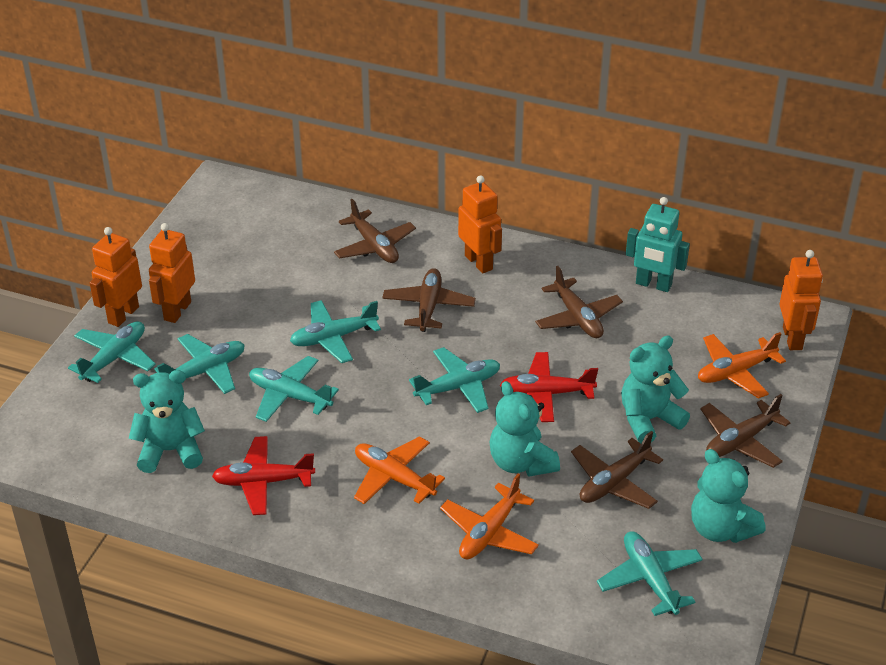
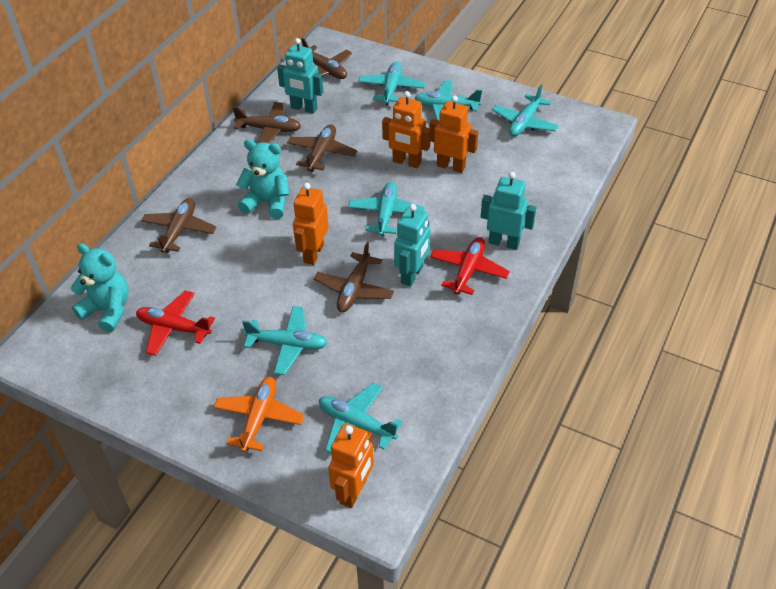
orange plane: 3 -> 1
turquoise robot: 1 -> 3
turquoise teddy bear: 4 -> 2

